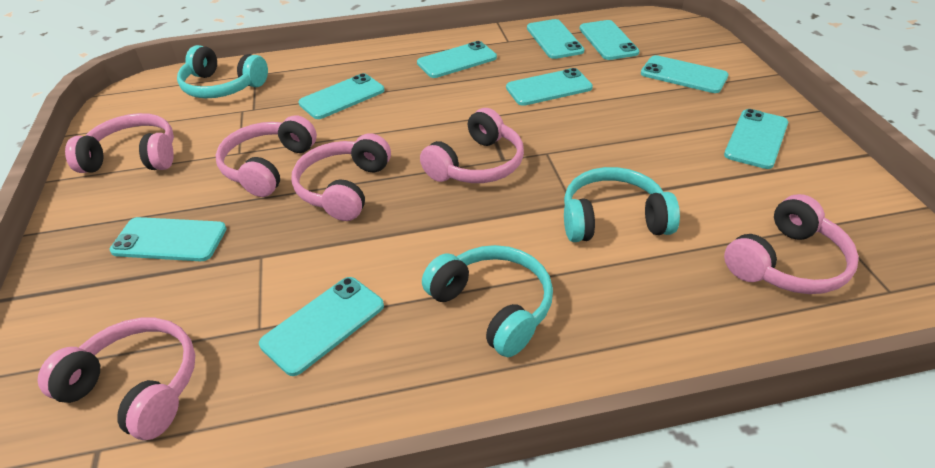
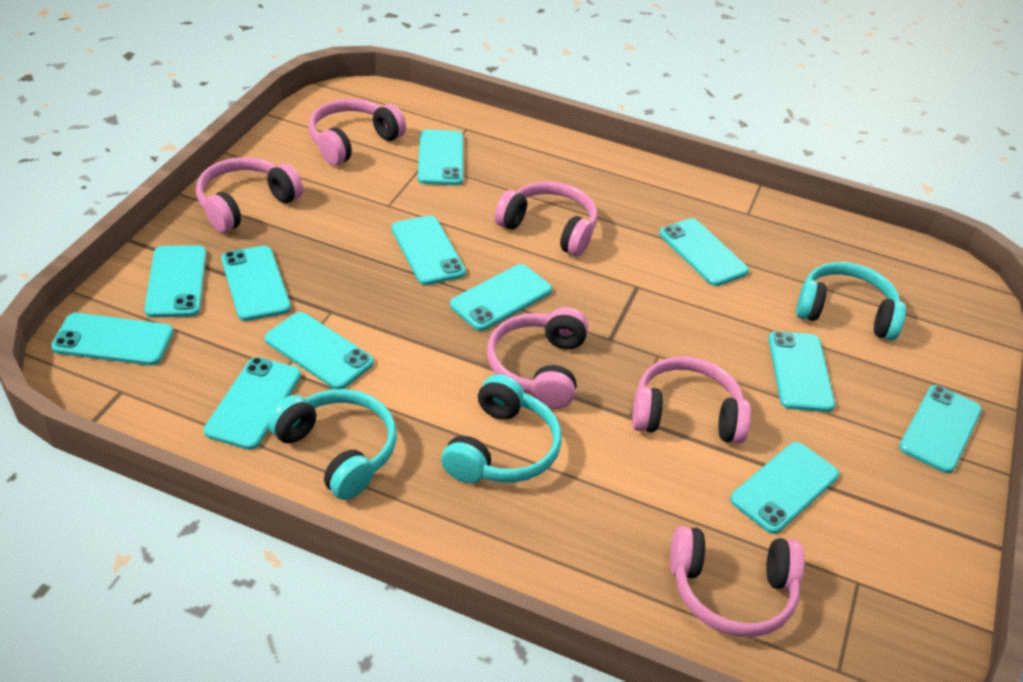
turquoise phone: 9 -> 12

